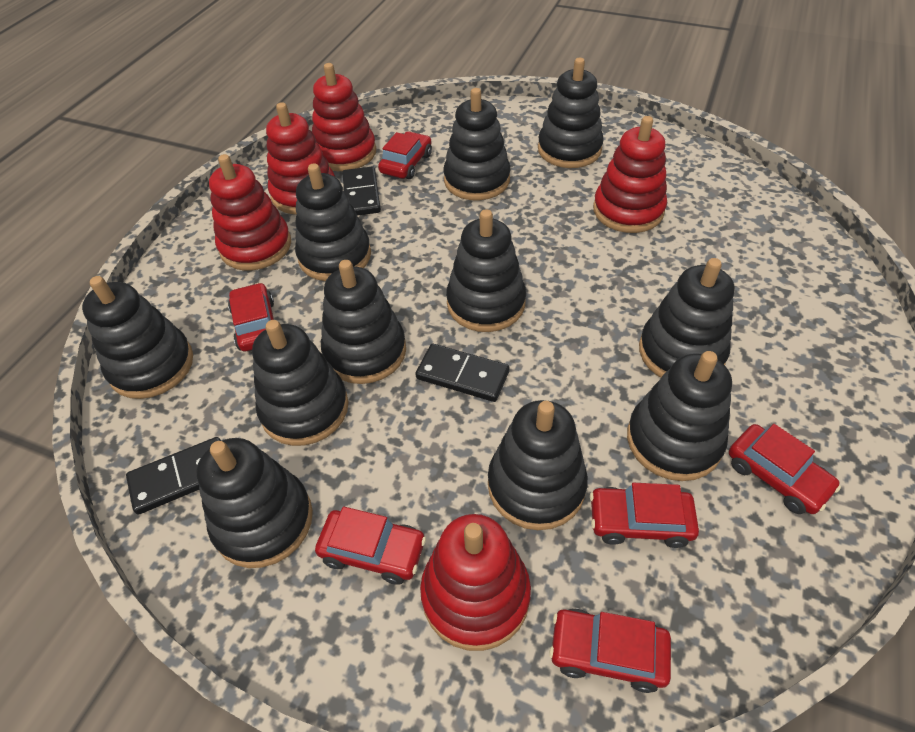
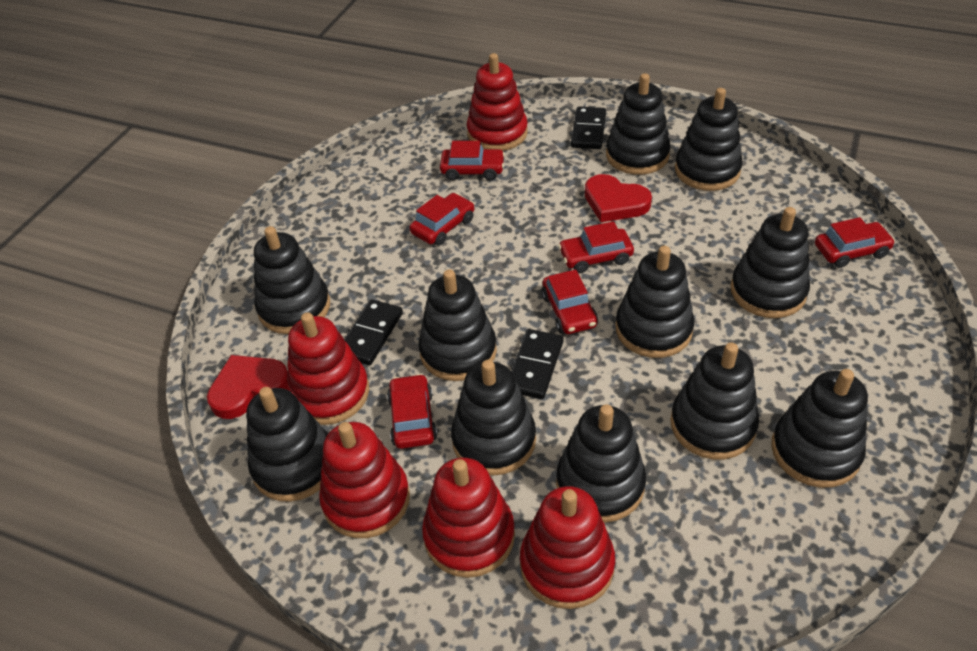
red heart: 0 -> 2

